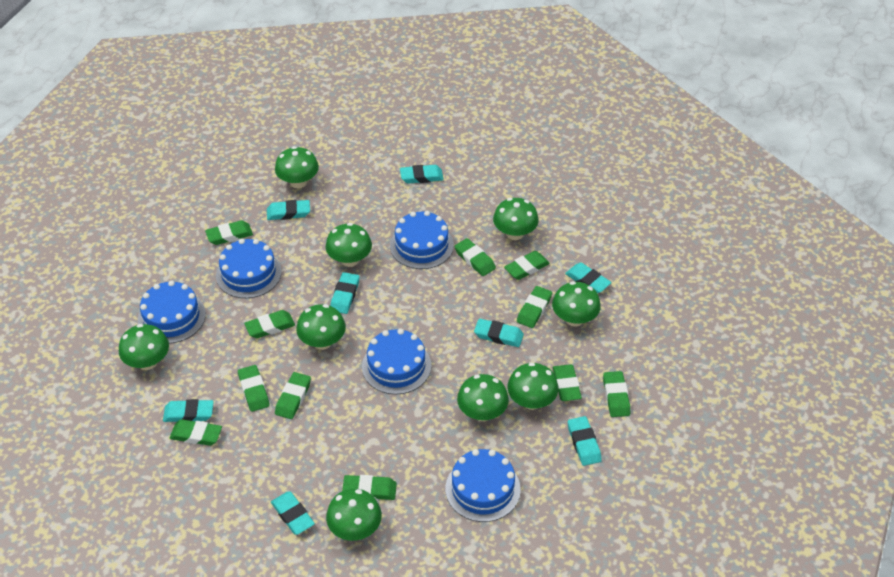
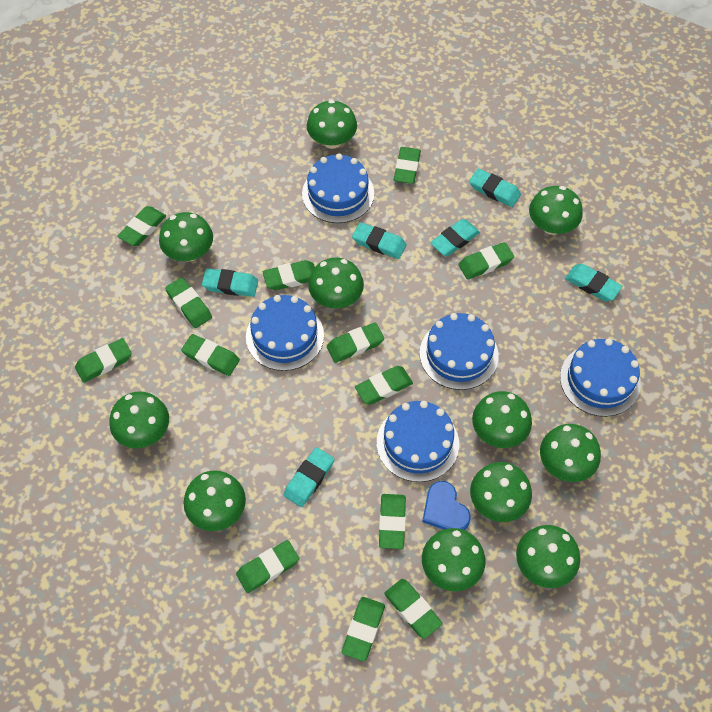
blue heart: 0 -> 1
green eraser: 11 -> 13
green mushroom: 9 -> 11
turquoise eraser: 8 -> 6

